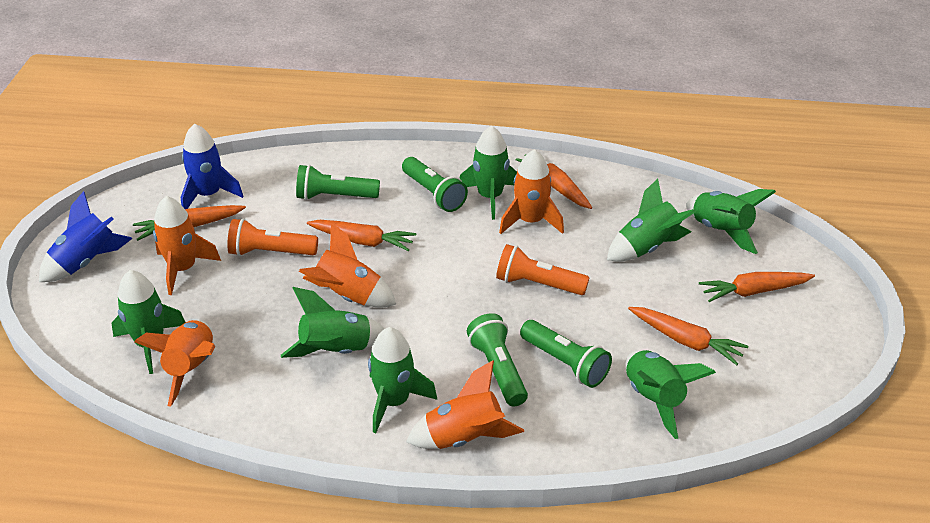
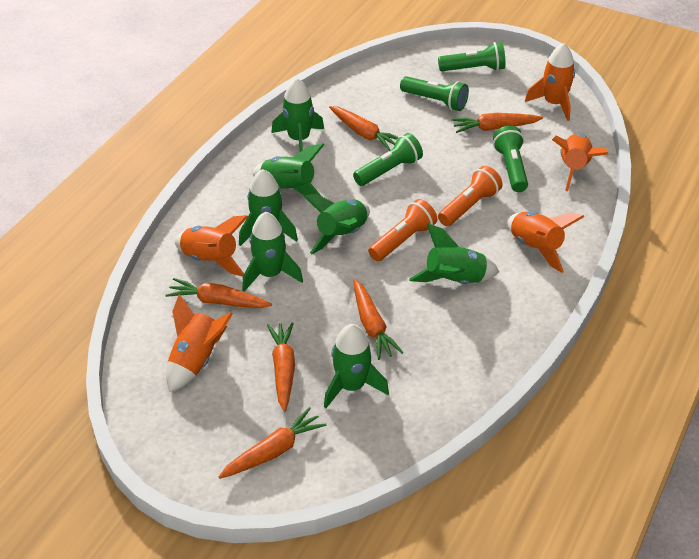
blue rocket: 2 -> 0
orange carrot: 5 -> 6

